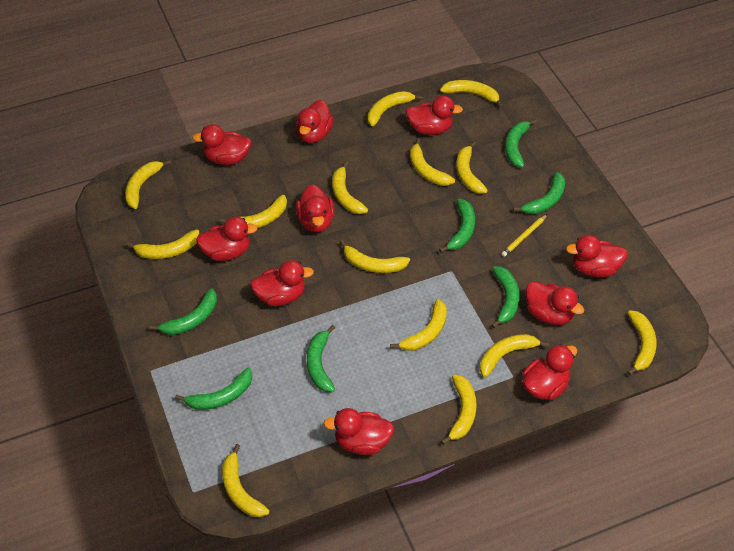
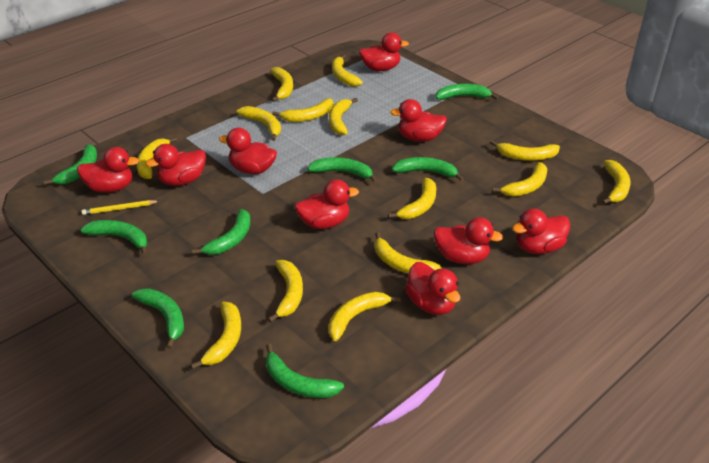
green banana: 7 -> 8
red duck: 10 -> 9

